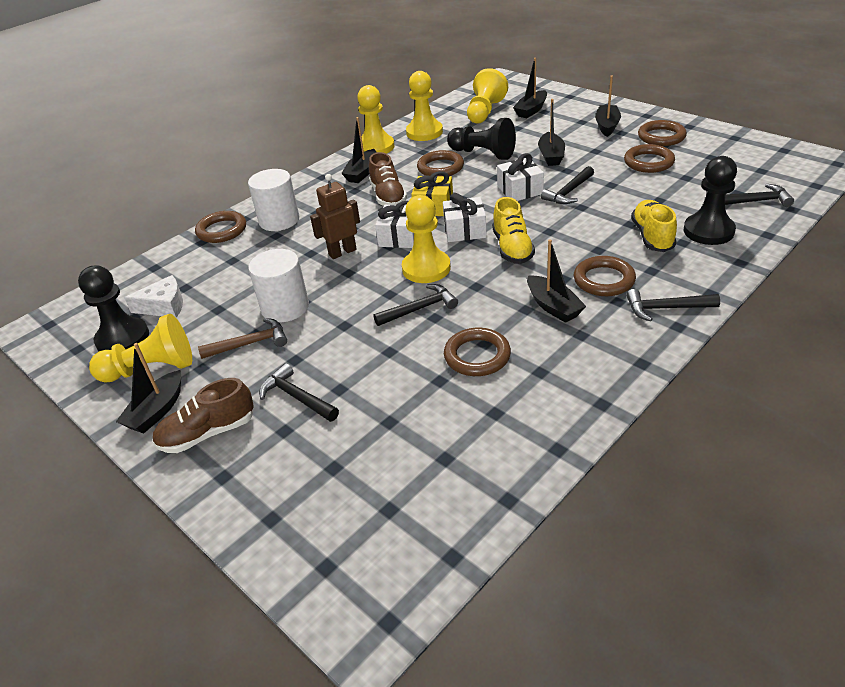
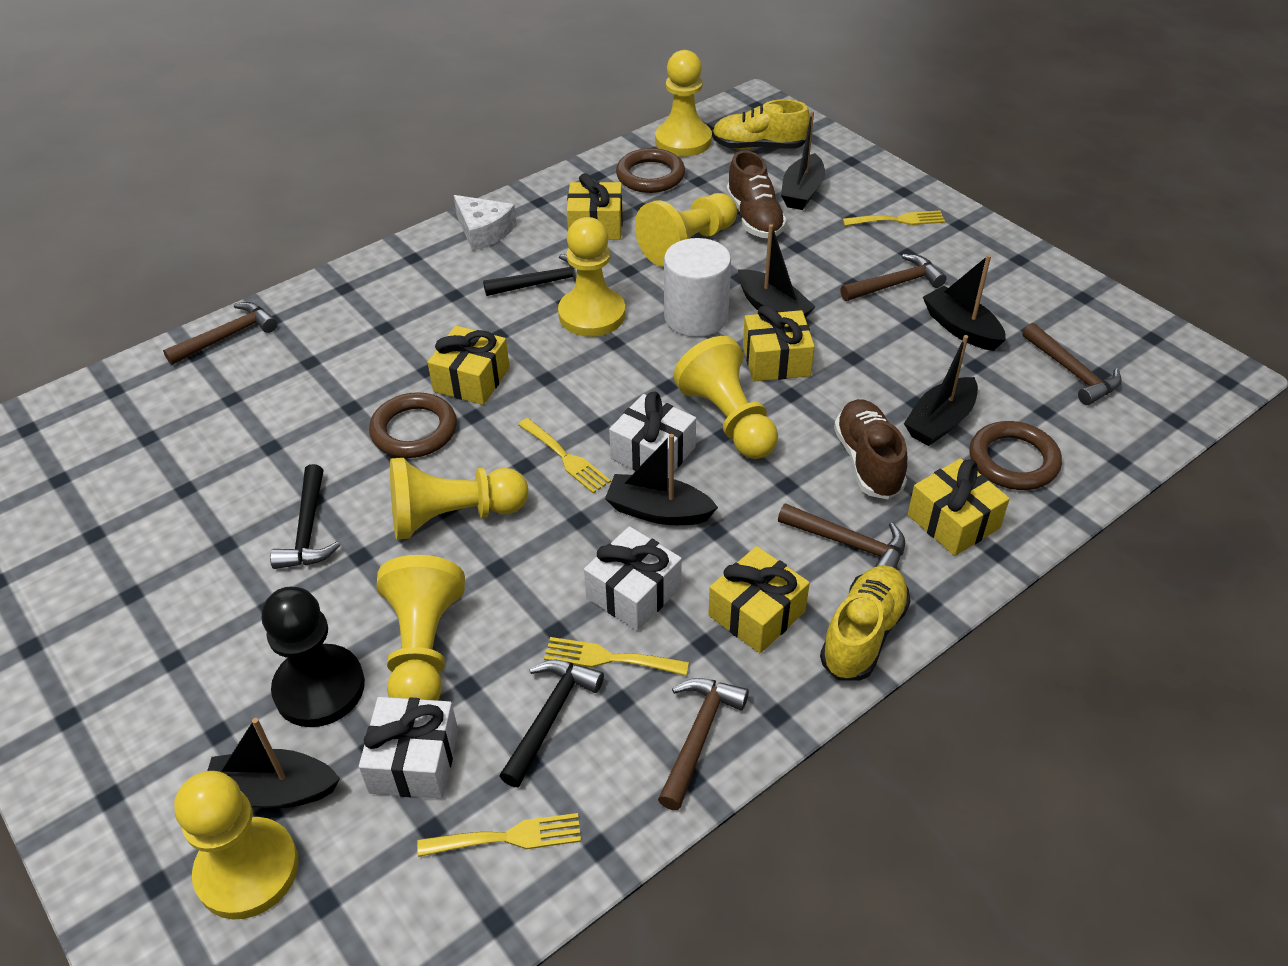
black hammer: 5 -> 3
black pawn: 3 -> 1
brown hammer: 1 -> 5
brown ring: 6 -> 3
brown robot: 1 -> 0
white cylinder: 2 -> 1
yellow fork: 0 -> 4
yellow gift: 1 -> 5
yellow pawn: 5 -> 7

